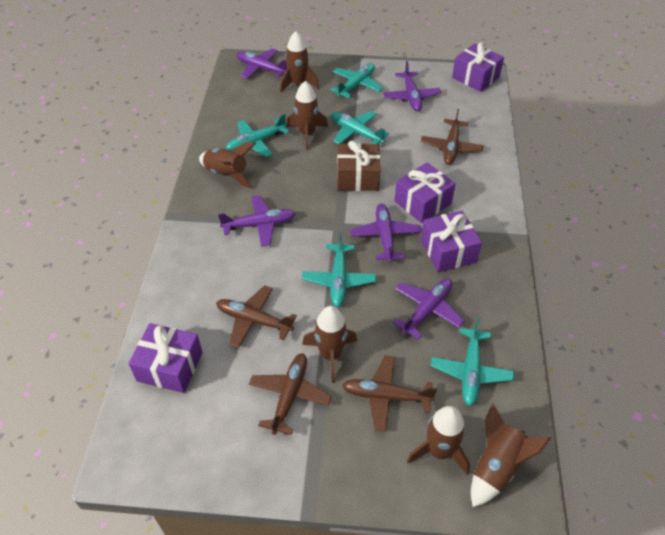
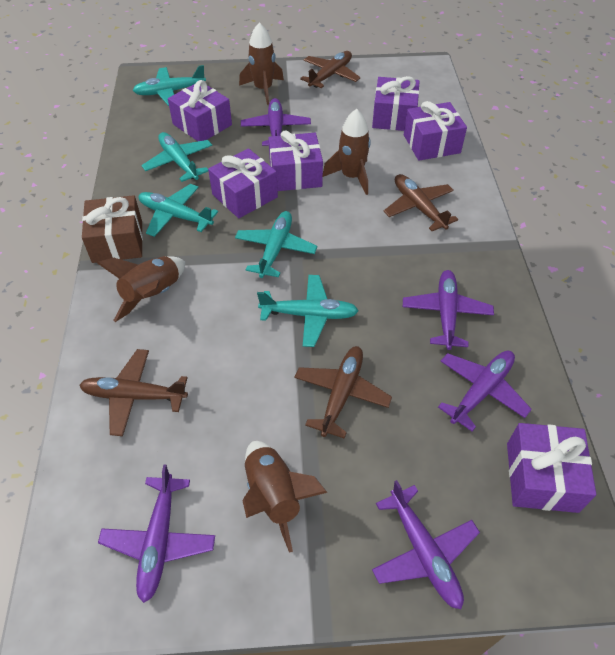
brown rocket: 6 -> 4
purple gift: 4 -> 6

